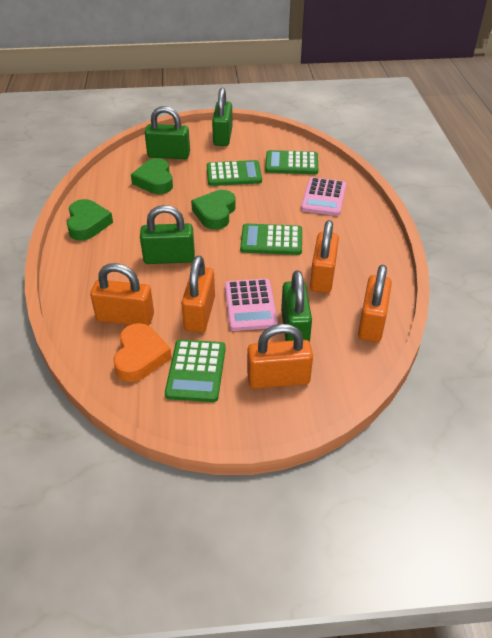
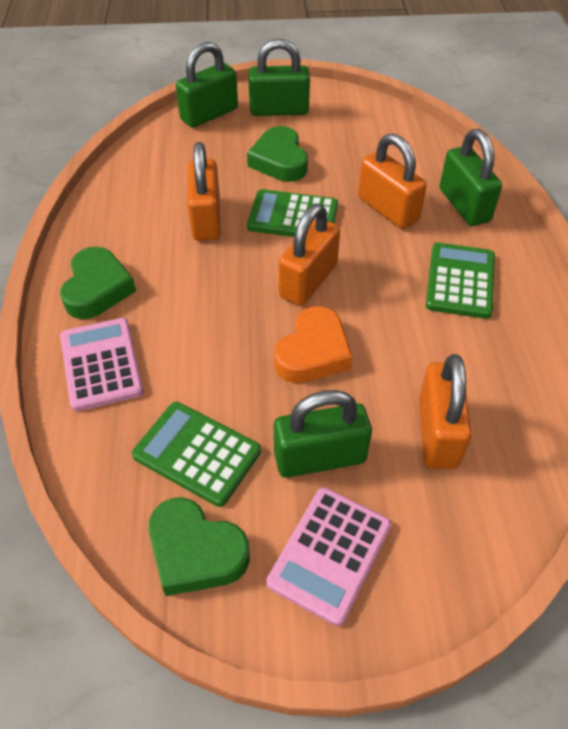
green calculator: 4 -> 3
orange padlock: 5 -> 4

